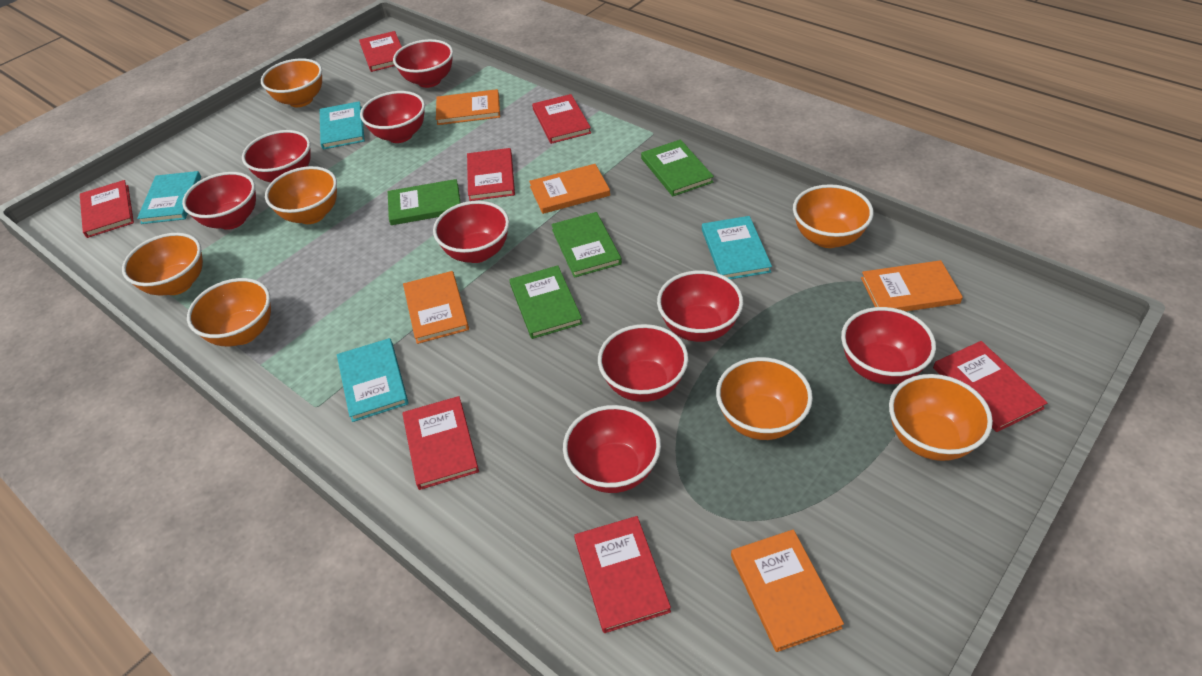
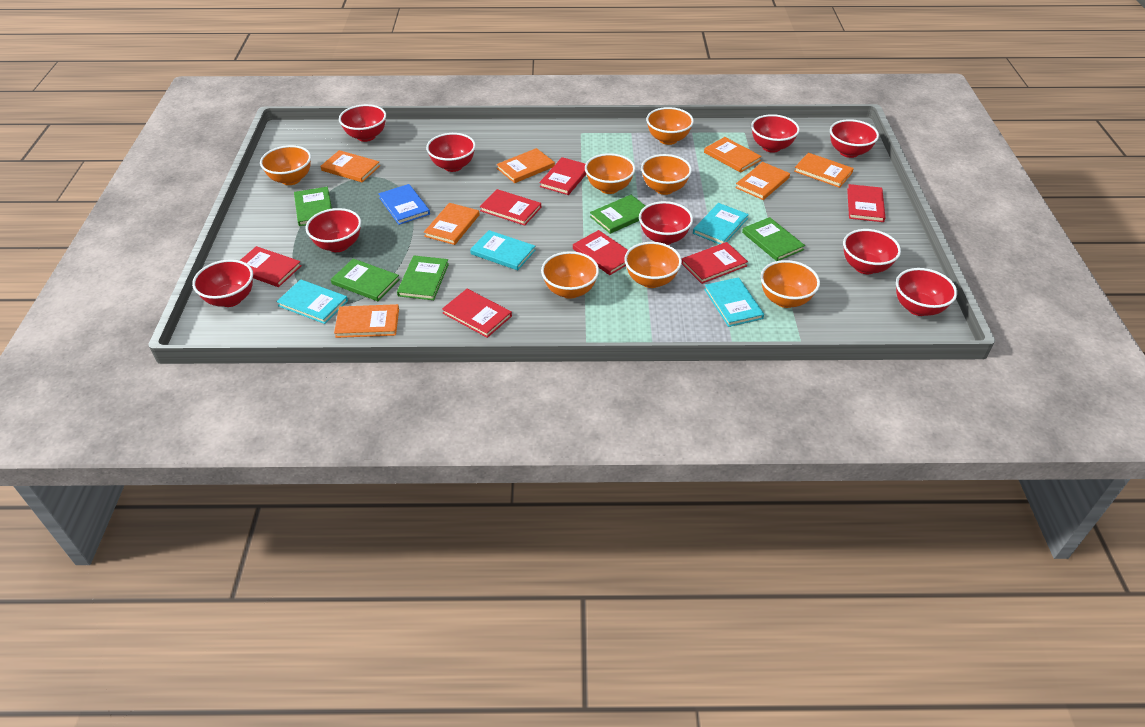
blue book: 0 -> 1
green book: 4 -> 5
orange book: 5 -> 7

